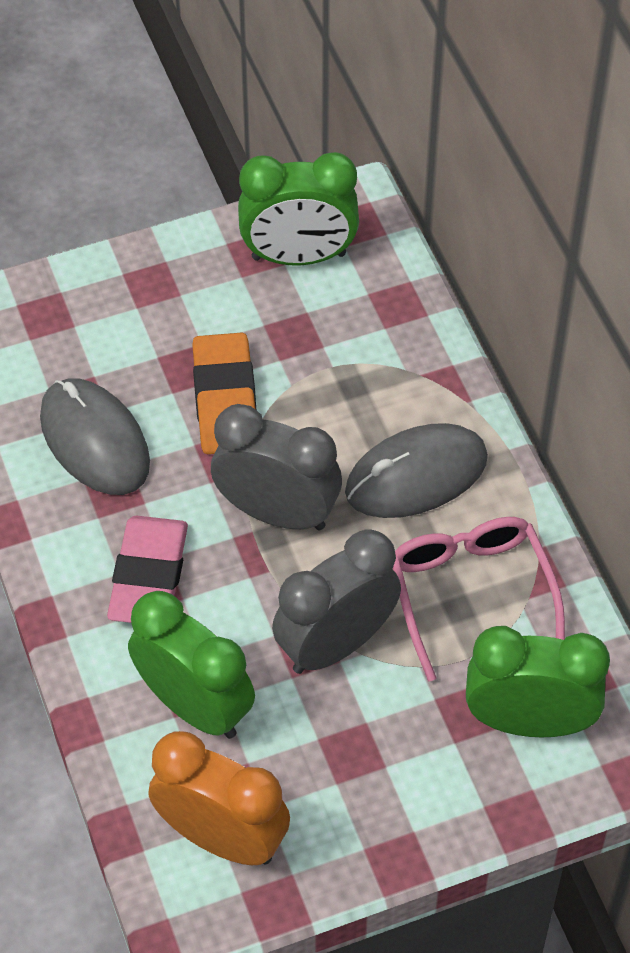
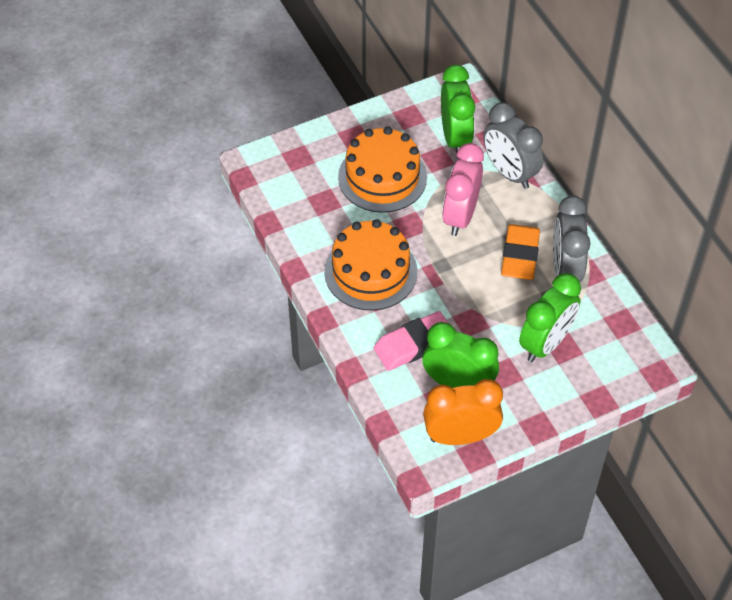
grey mouse: 2 -> 0
orange cake: 0 -> 2
pink clock: 0 -> 1
pink glasses: 1 -> 0

